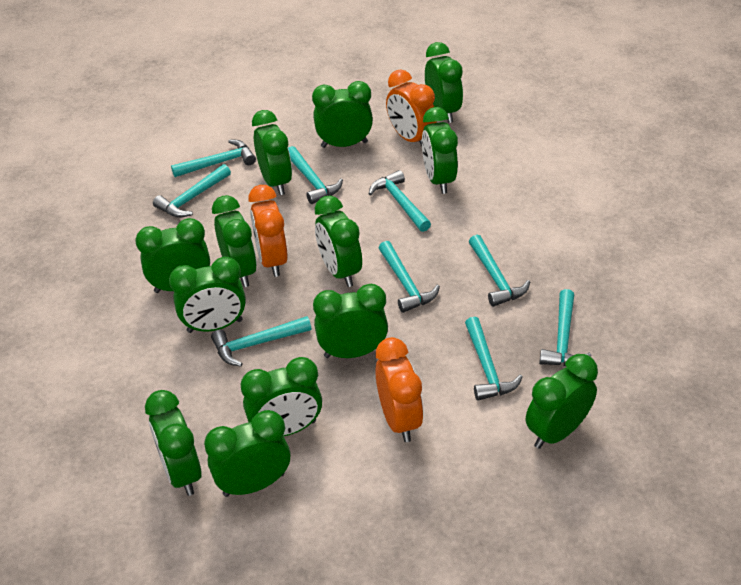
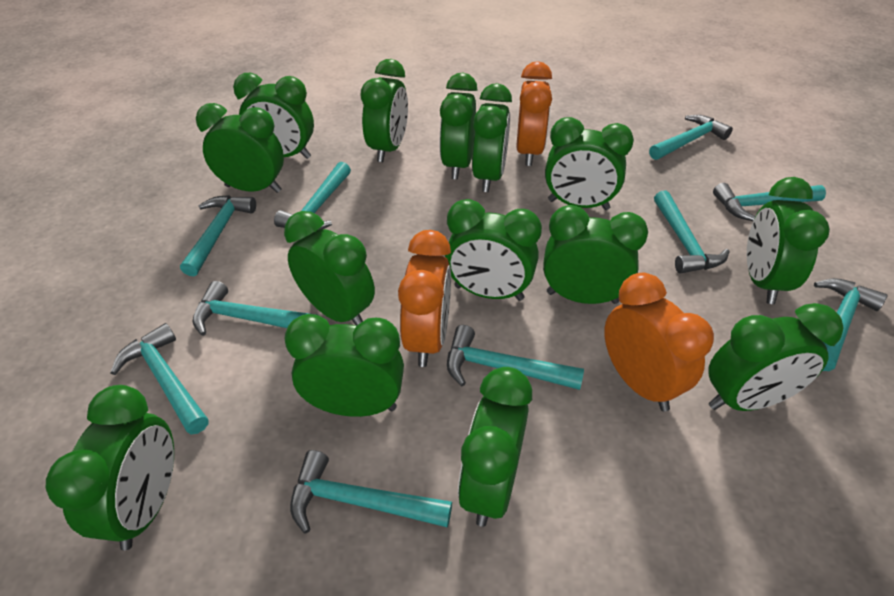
green clock: 13 -> 14
turquoise hammer: 9 -> 10

